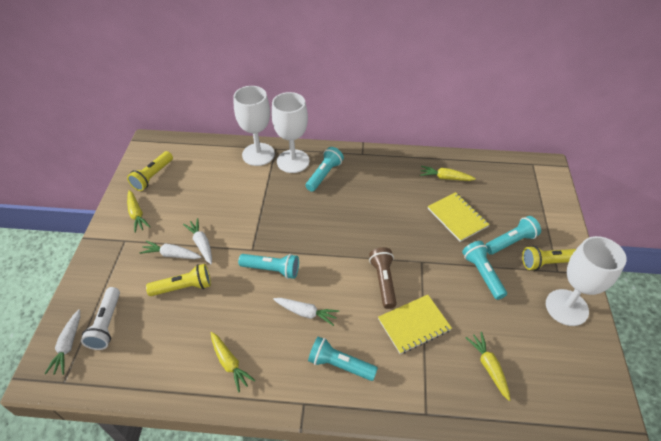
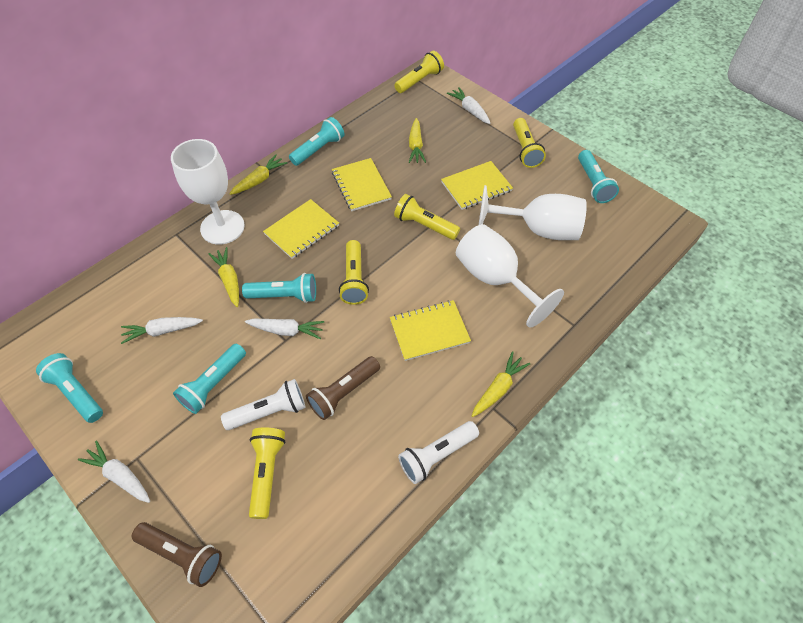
brown flashlight: 1 -> 2
white flashlight: 1 -> 2
yellow flashlight: 3 -> 5
yellow notebook: 2 -> 4

